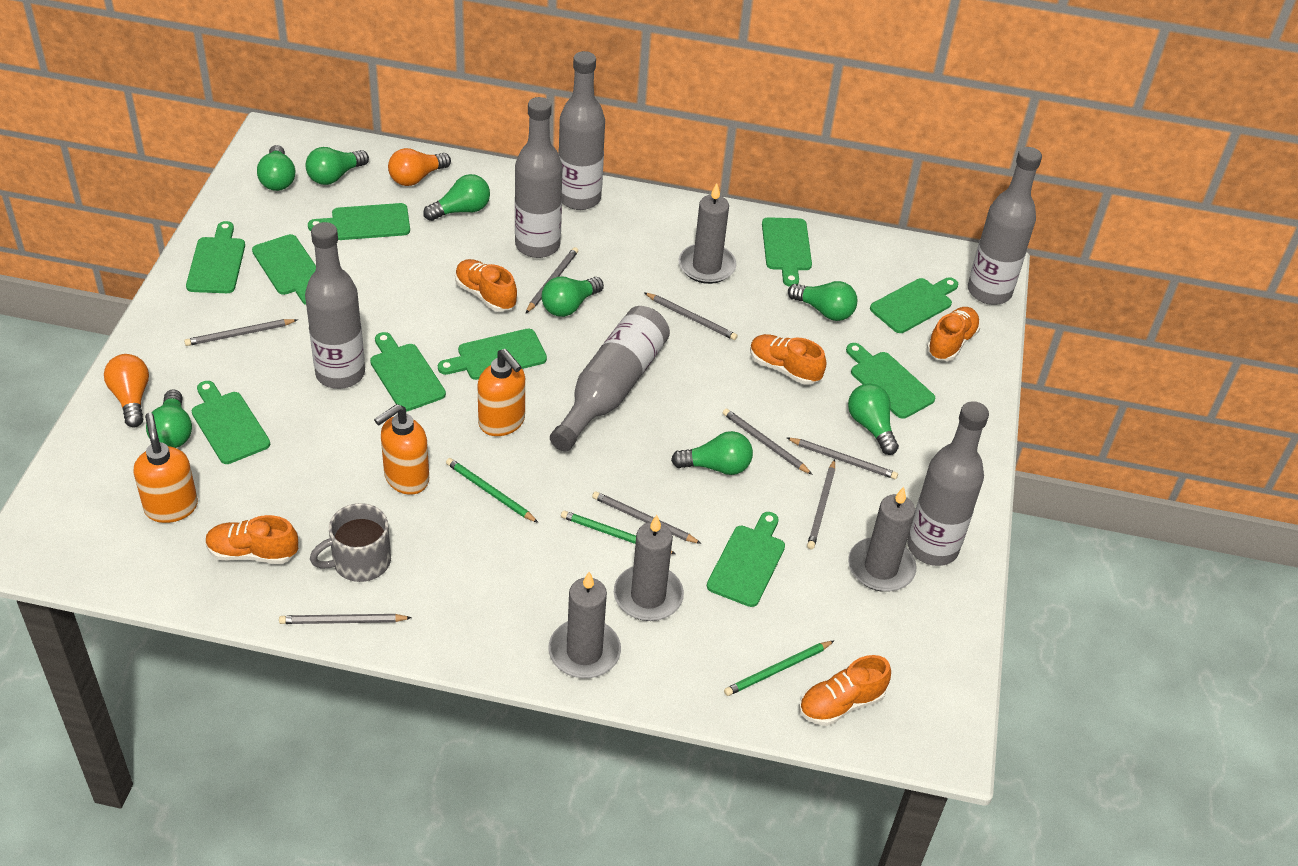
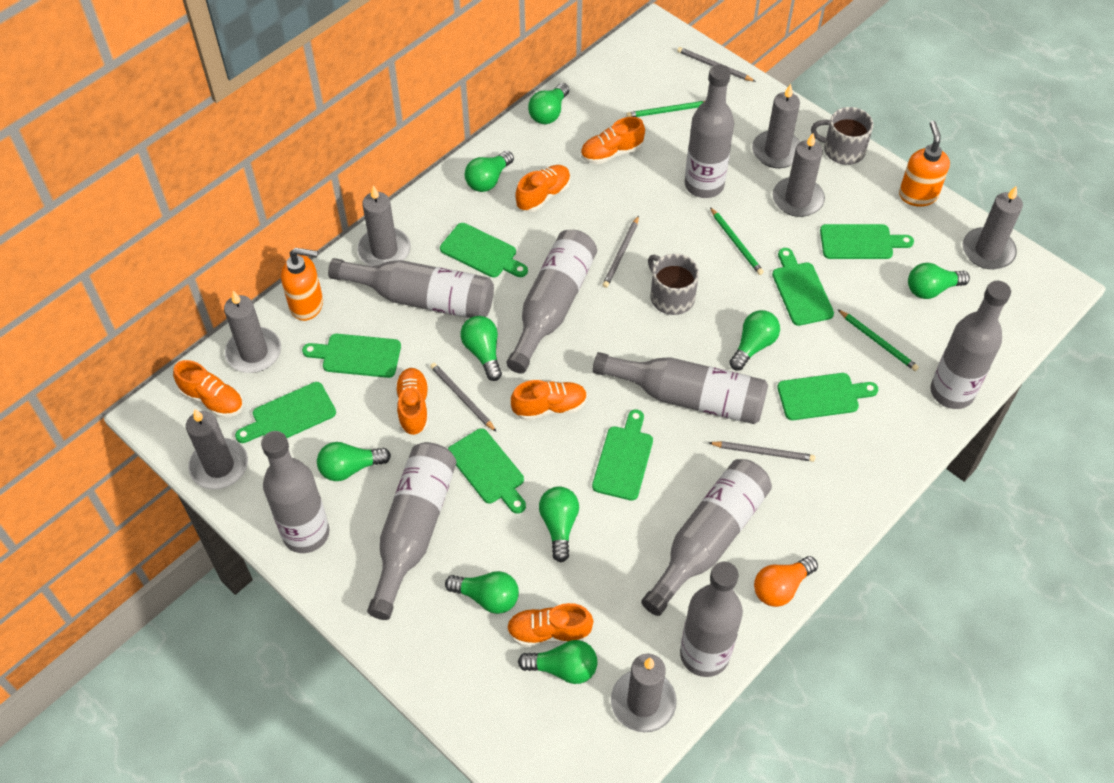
green cutting board: 10 -> 8
green light bulb: 8 -> 9
grey bottle: 6 -> 9
grey candle: 4 -> 7
grey mug: 1 -> 2
grey pencil: 8 -> 4
orange light bulb: 2 -> 1
orange shoe: 5 -> 6
orange soap dispenser: 3 -> 2

